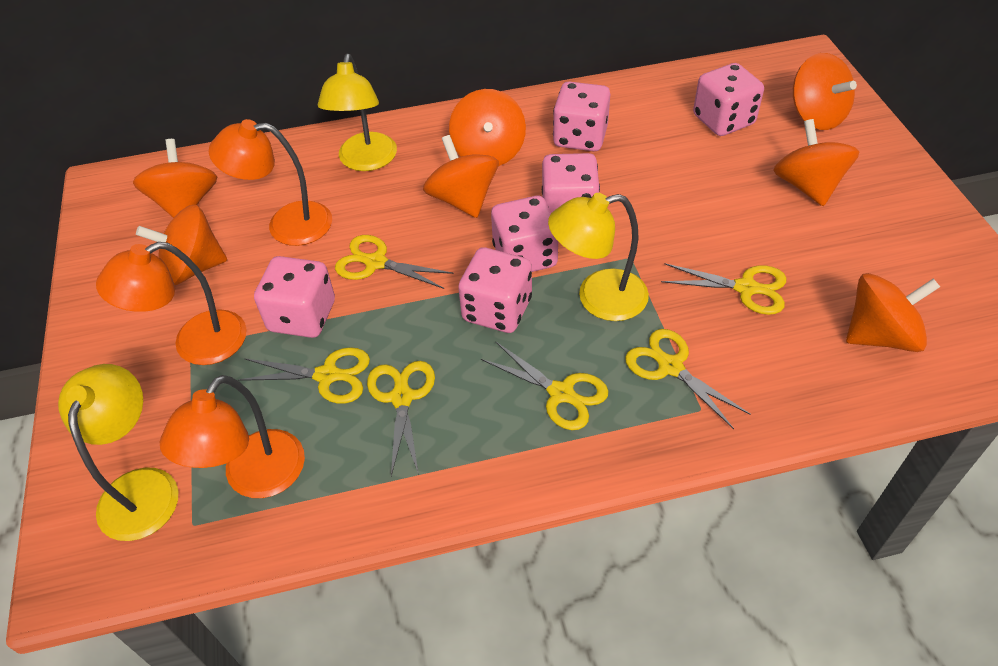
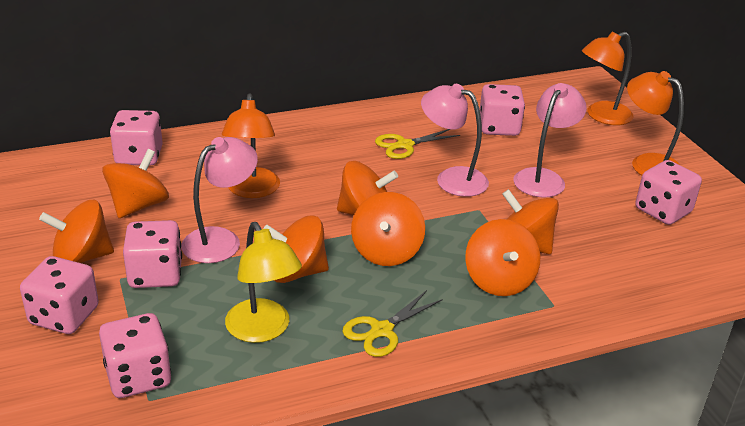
pink lamp: 0 -> 3
yellow lamp: 3 -> 1
yellow scissors: 6 -> 2

